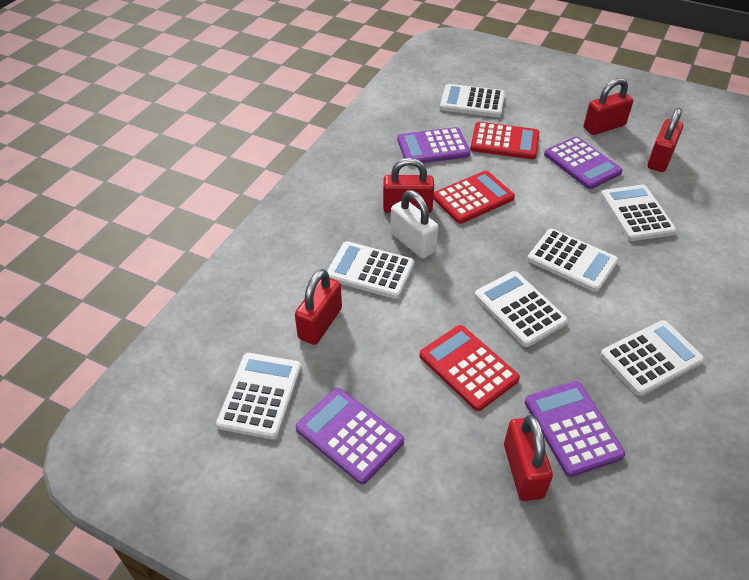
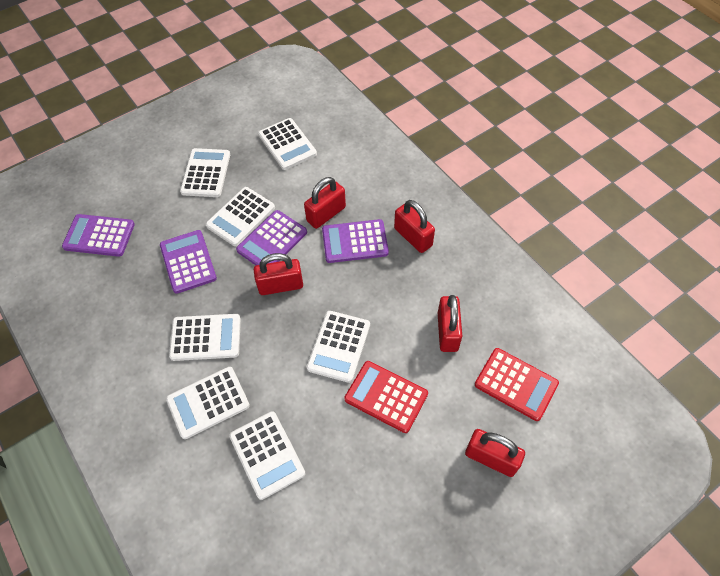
red calculator: 3 -> 2
white padlock: 1 -> 0

